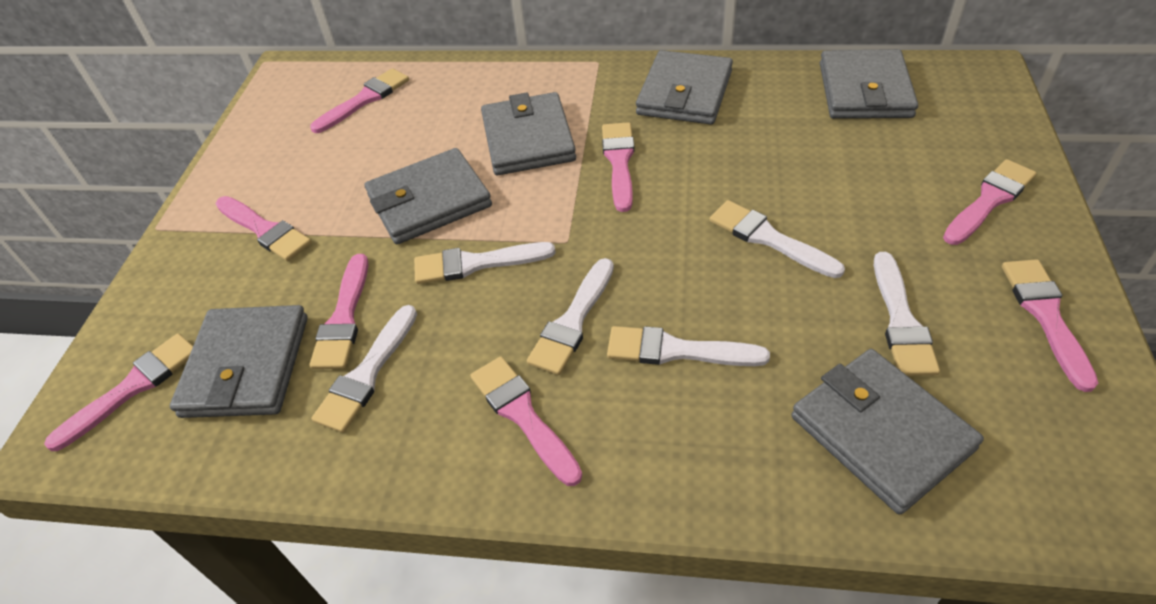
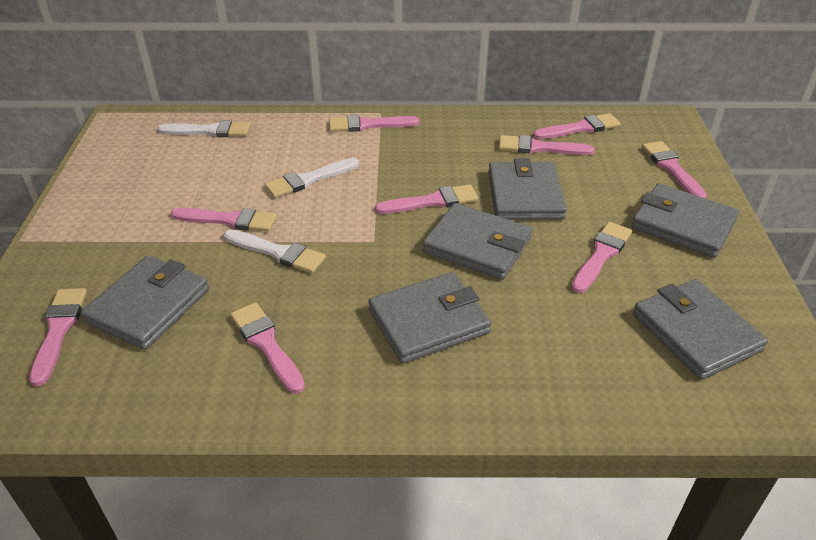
pink brush: 8 -> 9
white brush: 6 -> 3

